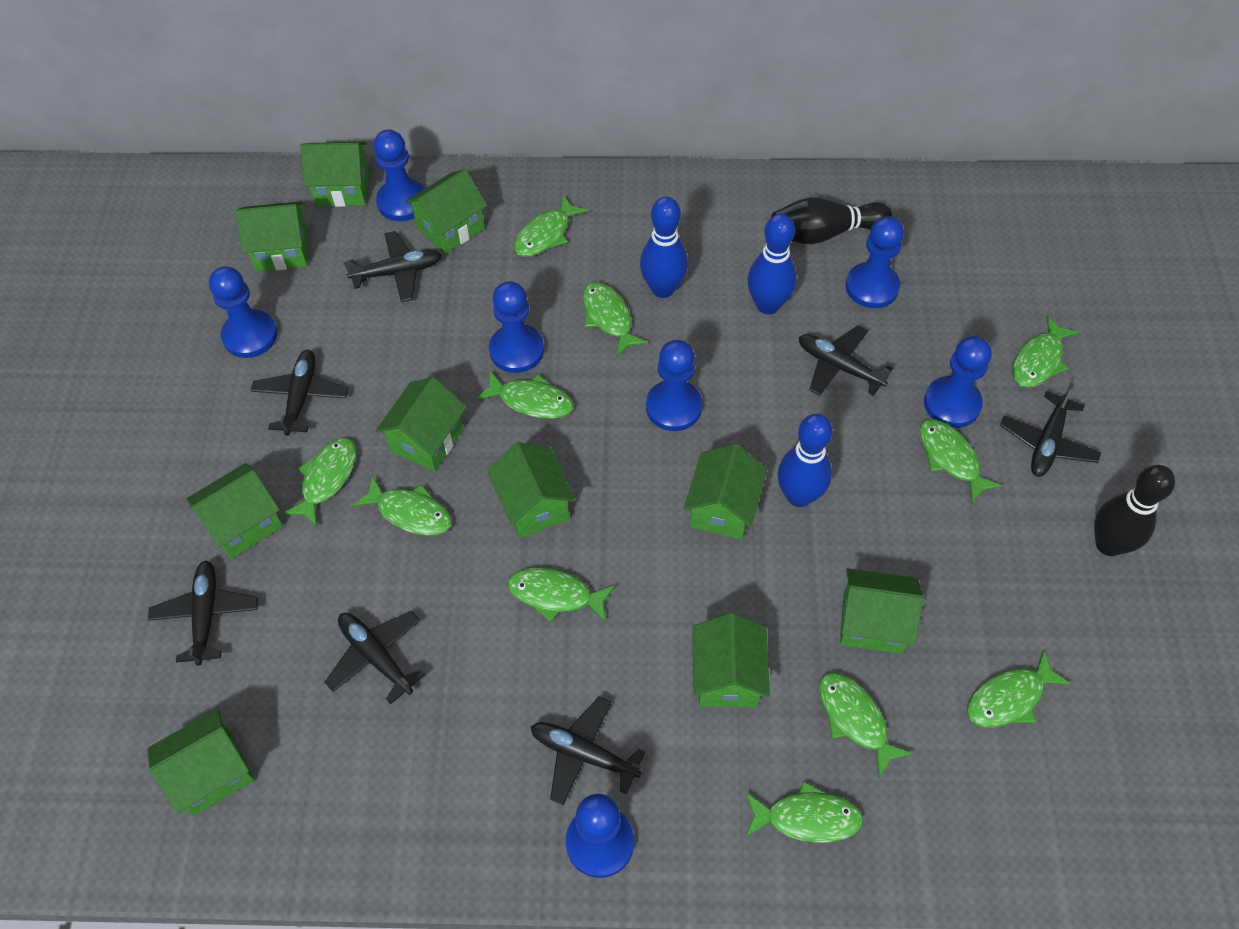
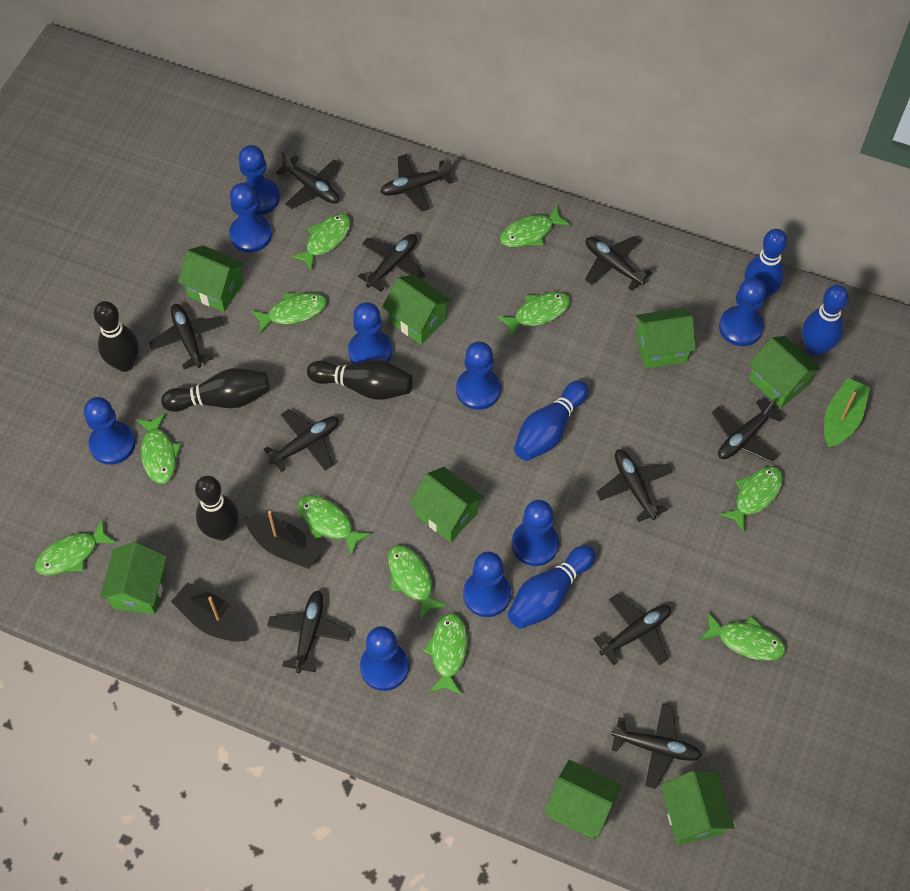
black boat: 0 -> 2
black bowling pin: 2 -> 4
black plane: 7 -> 11
blue bowling pin: 3 -> 4
blue pawn: 7 -> 9
green boat: 0 -> 1
green house: 10 -> 8

